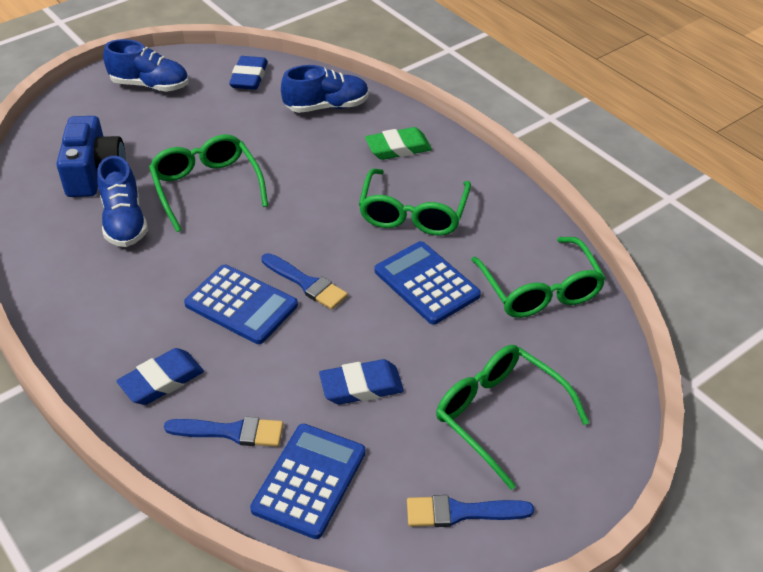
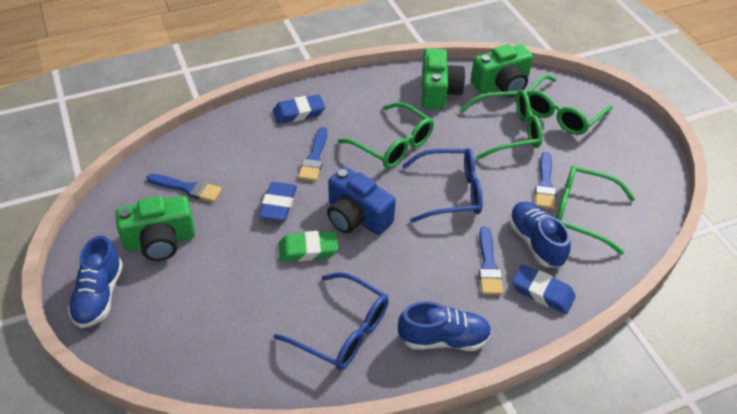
blue brush: 3 -> 4
blue calculator: 3 -> 0
blue glasses: 0 -> 2
green camera: 0 -> 3

